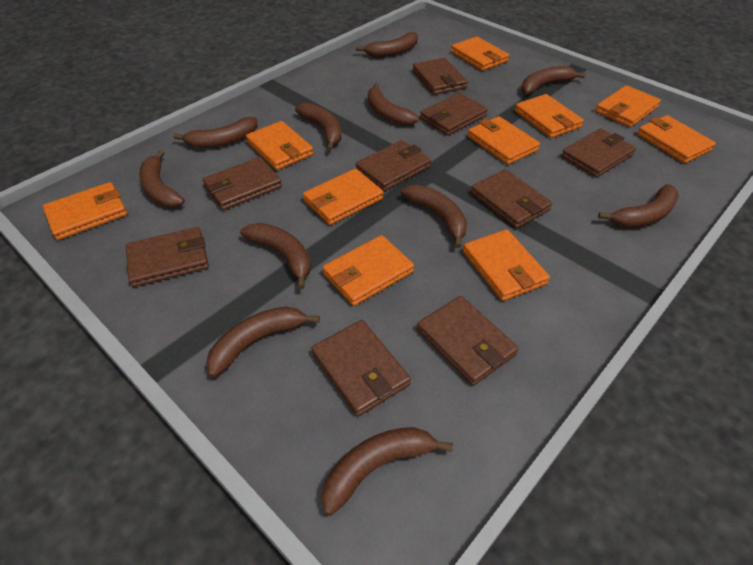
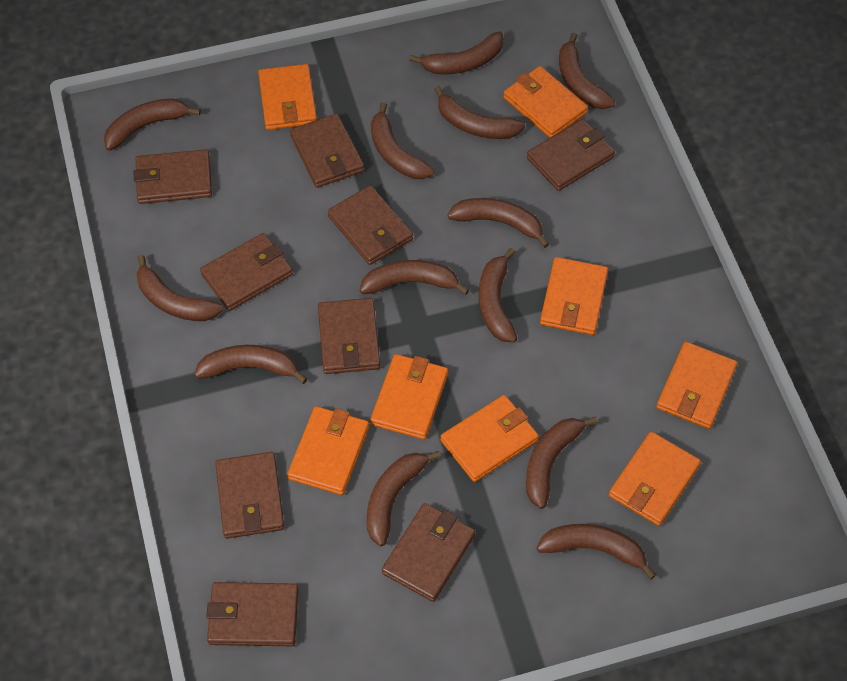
brown banana: 11 -> 13
orange wallet: 10 -> 8

